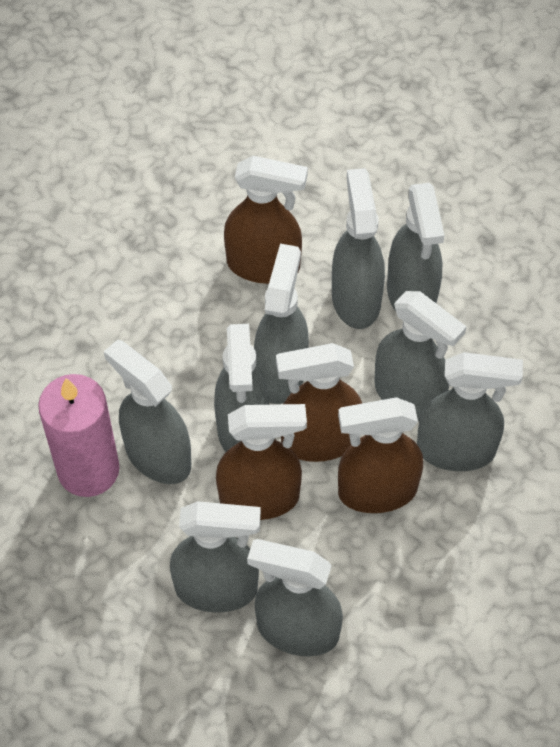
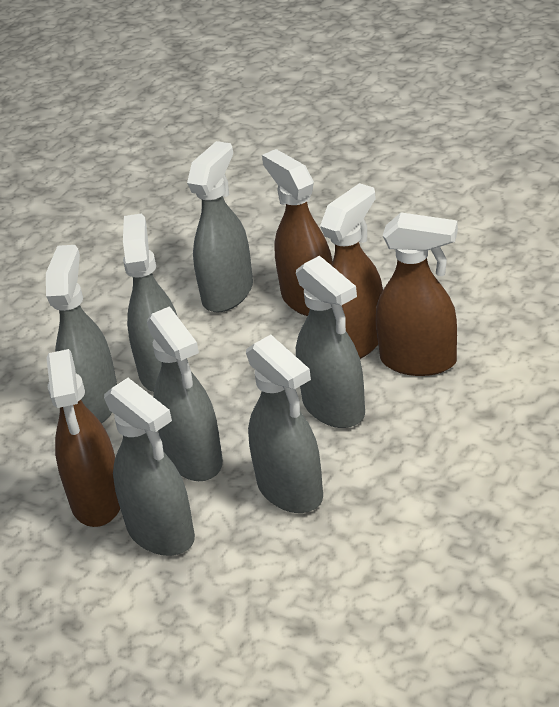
grey spray bottle: 9 -> 7
pink candle: 1 -> 0

